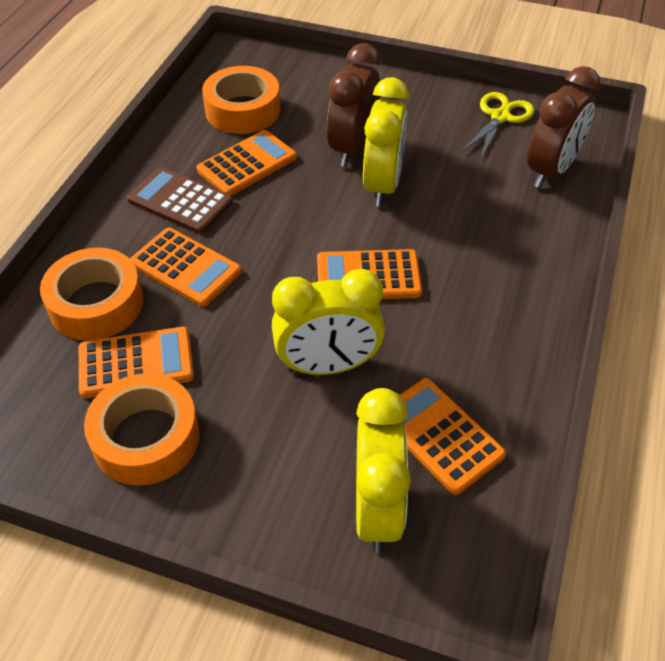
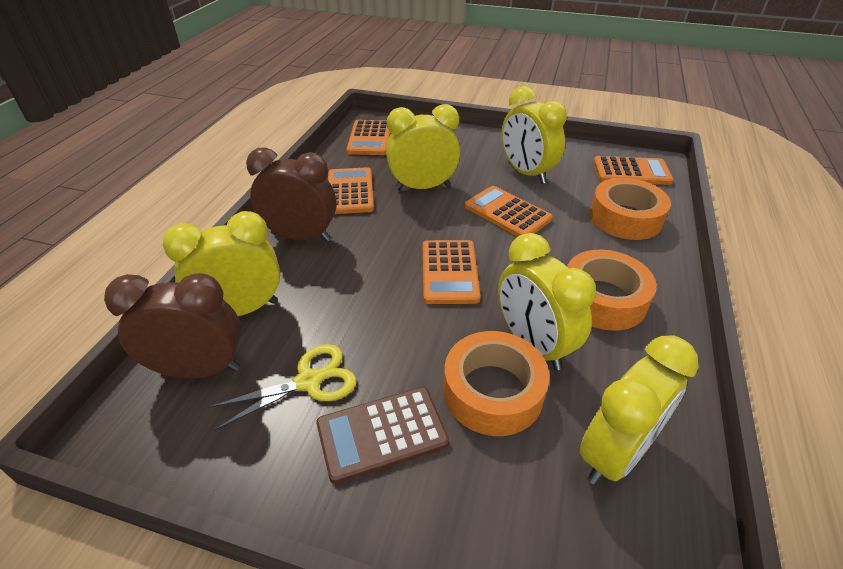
yellow clock: 3 -> 5

